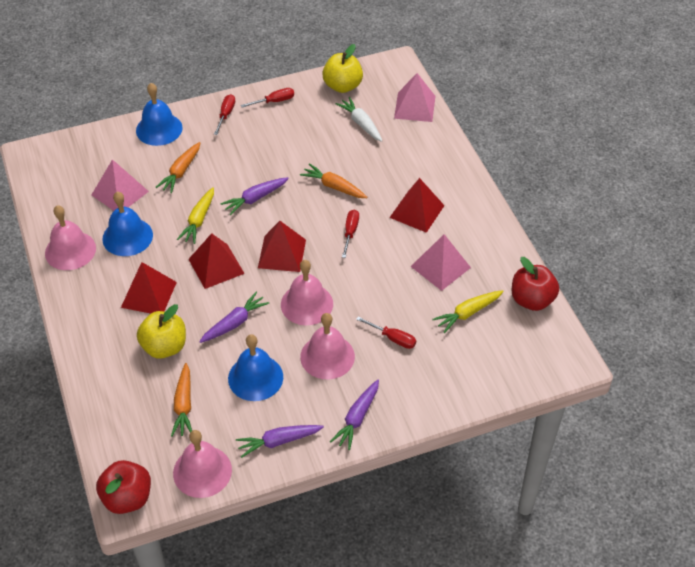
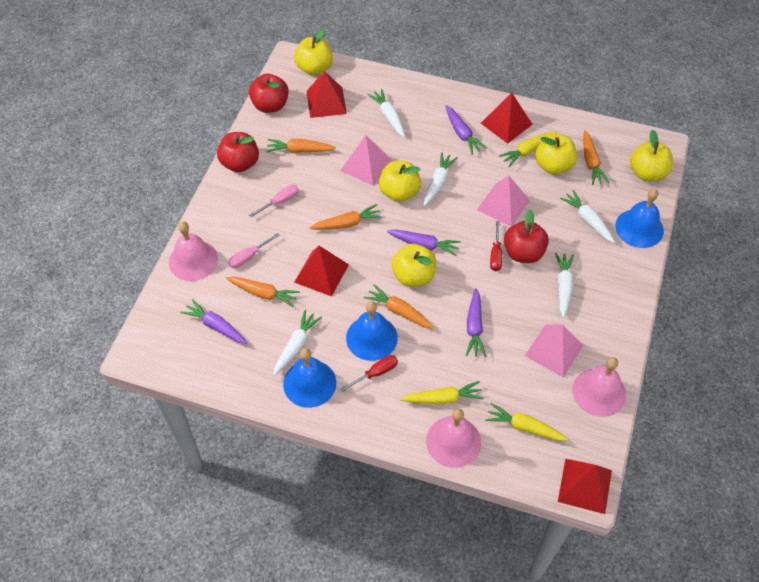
orange carrot: 3 -> 5
pink bell: 4 -> 3
pink screwdriver: 0 -> 2
red apple: 2 -> 3
red screwdriver: 4 -> 2
white carrot: 1 -> 5
yellow apple: 2 -> 5
yellow carrot: 2 -> 3

